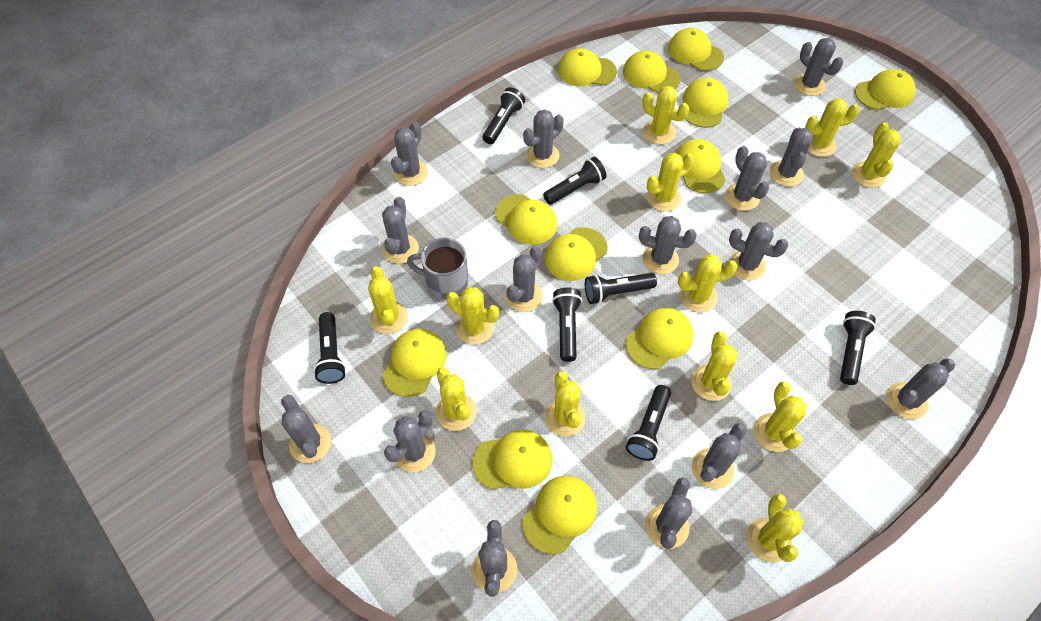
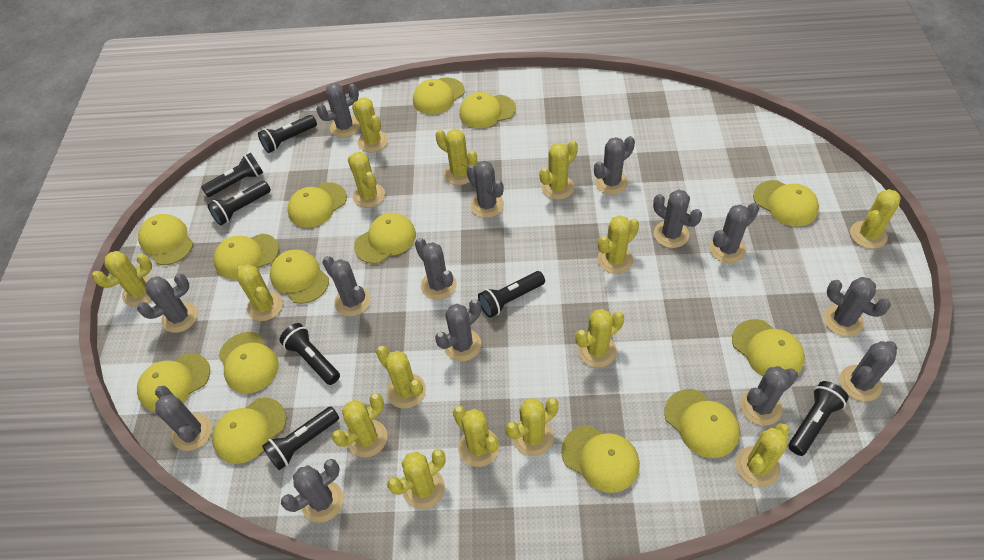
grey cactus: 15 -> 14
grey mug: 1 -> 0
yellow cactus: 12 -> 15
yellow cap: 12 -> 14

